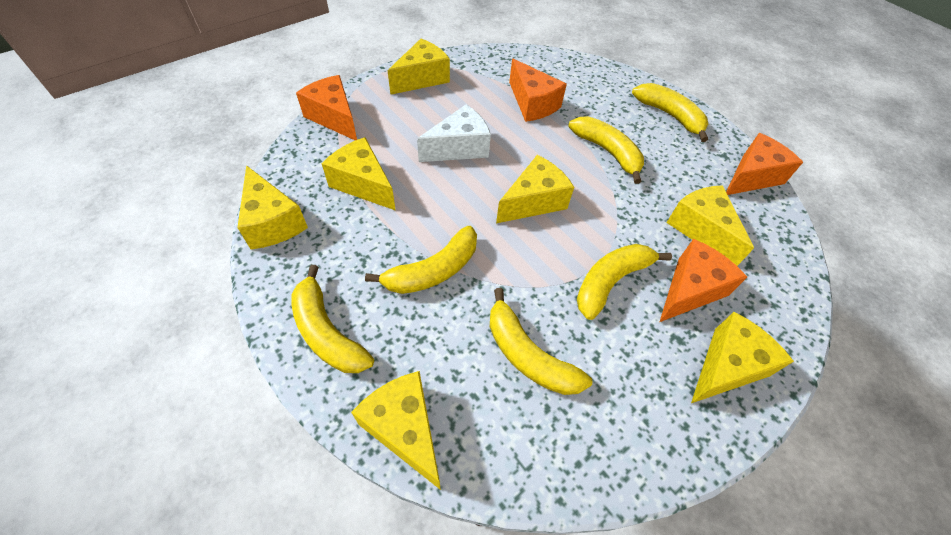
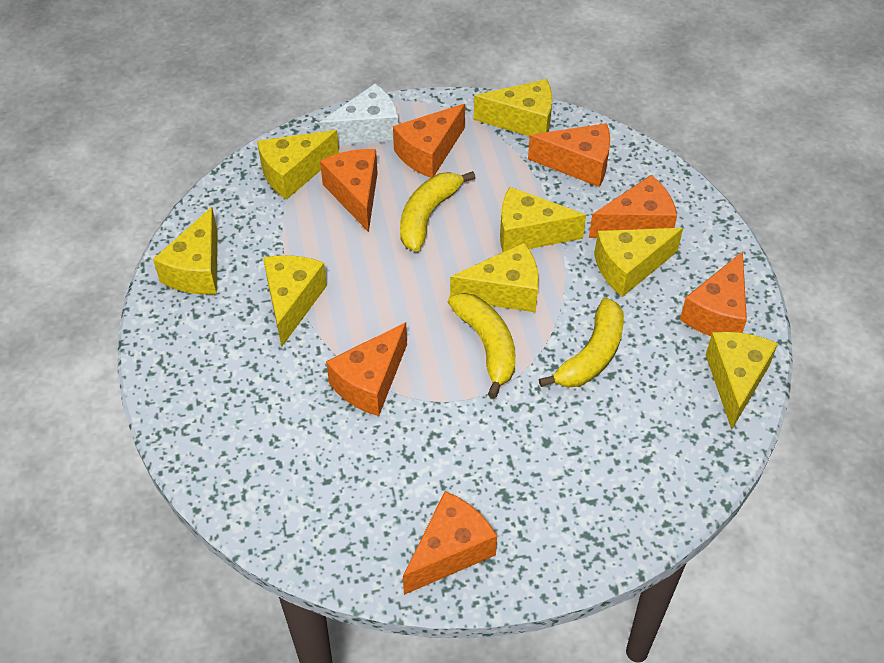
orange cheese: 4 -> 7
yellow banana: 6 -> 3
yellow cheese: 7 -> 8

